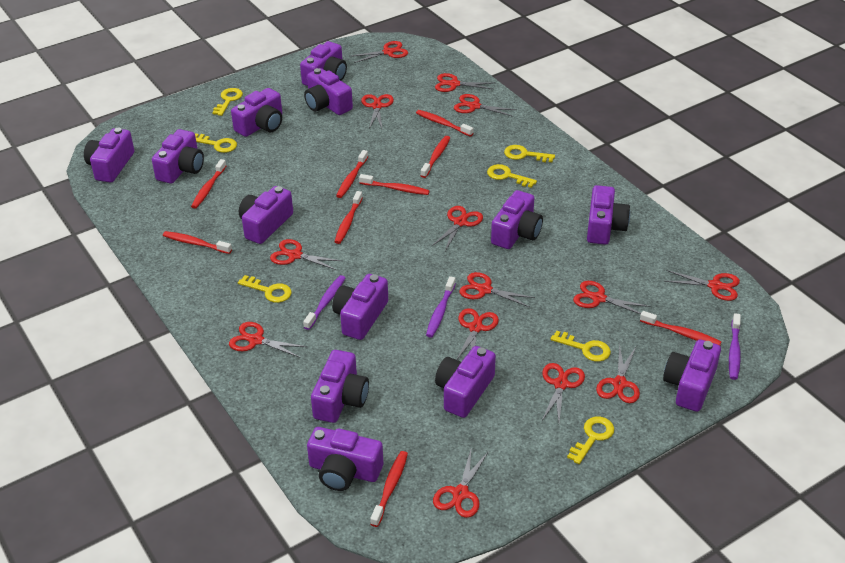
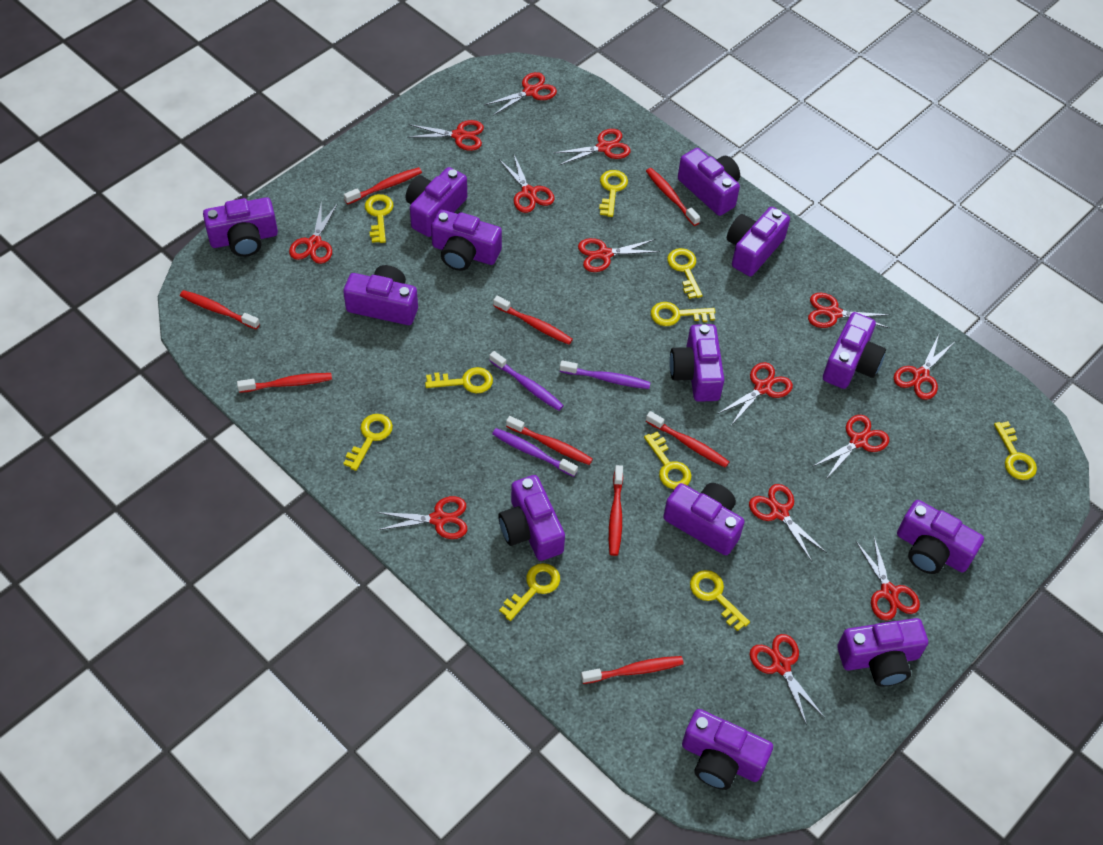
yellow key: 7 -> 10

